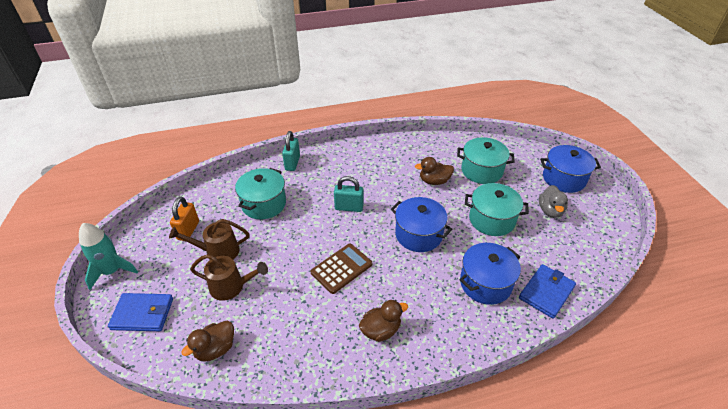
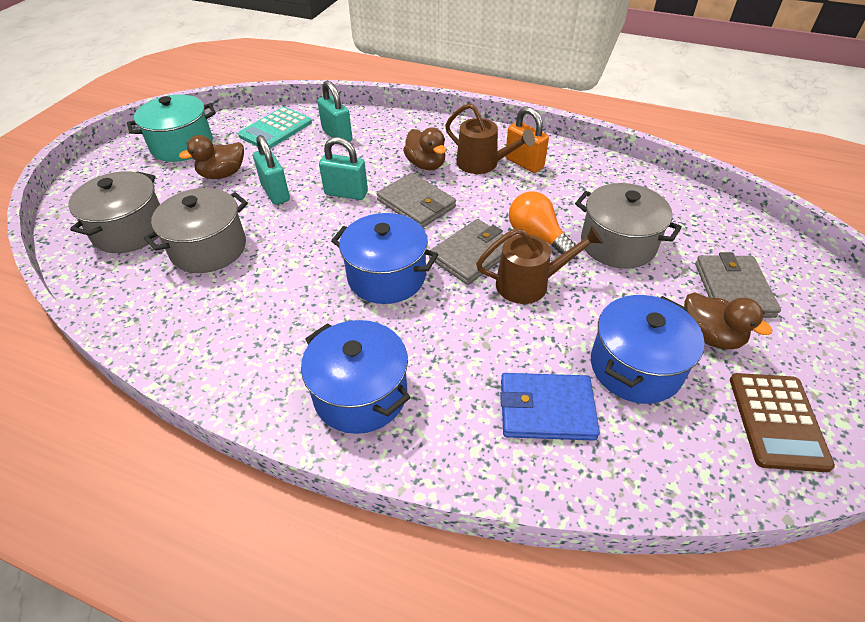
blue wallet: 2 -> 1
grey duck: 1 -> 0
grey pot: 0 -> 3
grey wallet: 0 -> 3
orange light bulb: 0 -> 1
turquoise calculator: 0 -> 1
turquoise padlock: 2 -> 3
turquoise pot: 3 -> 1
turquoise rocket: 1 -> 0

